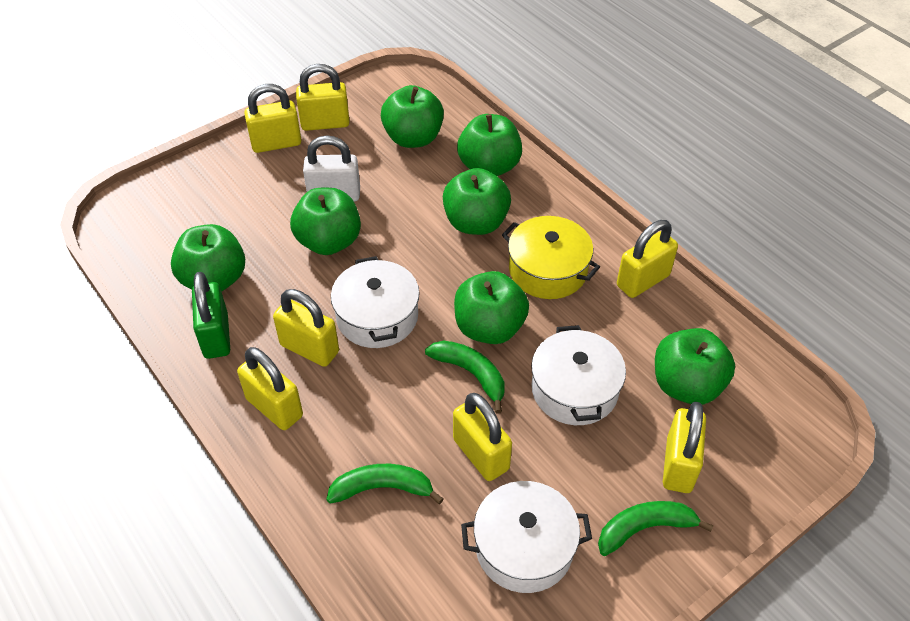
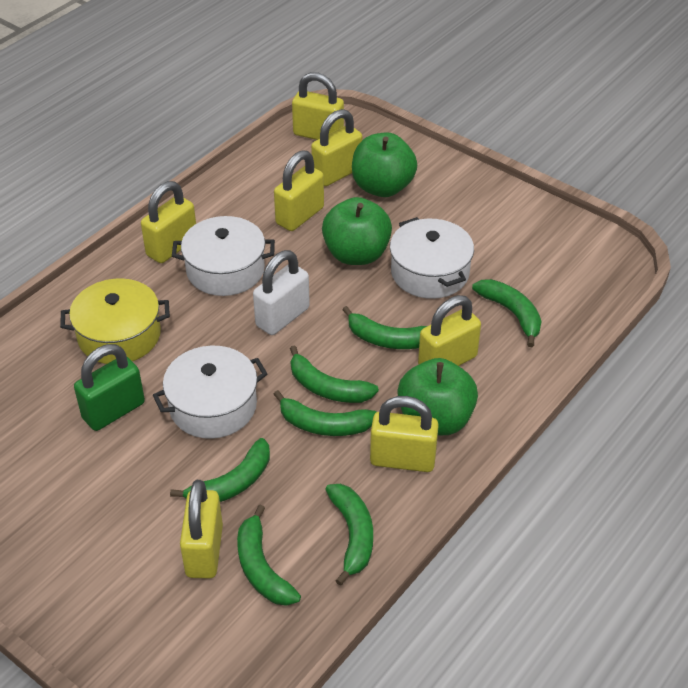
green apple: 7 -> 3
green banana: 3 -> 7

